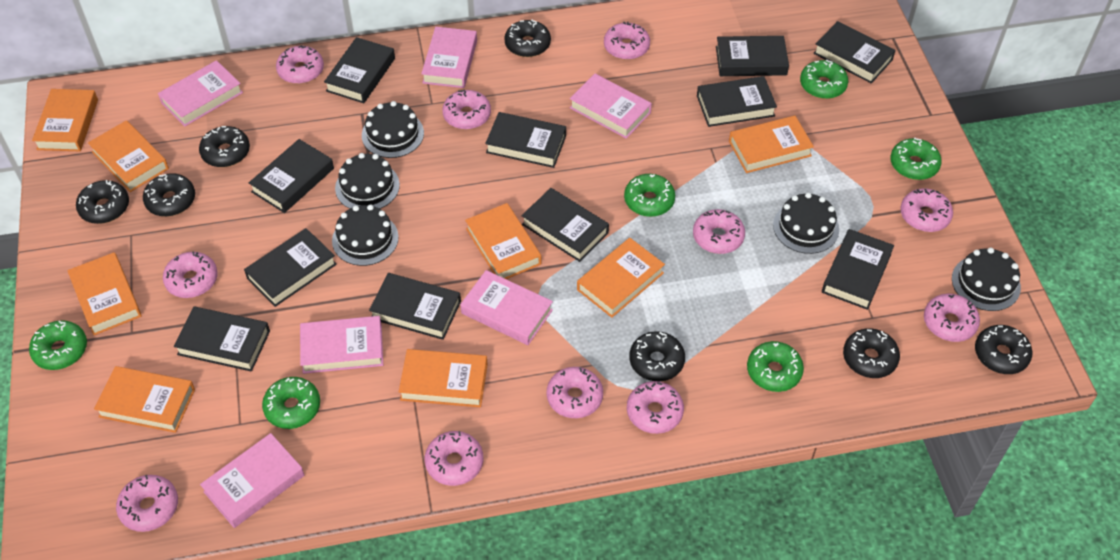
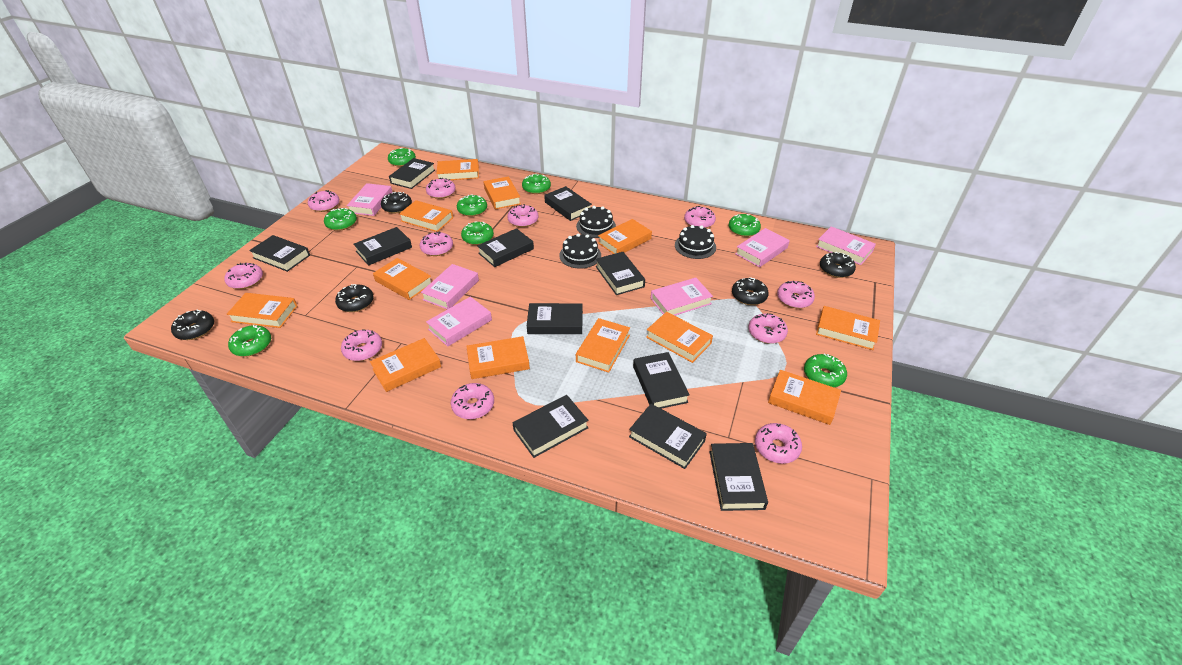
black cake: 5 -> 3
black donut: 7 -> 5
green donut: 6 -> 8
orange book: 8 -> 12

